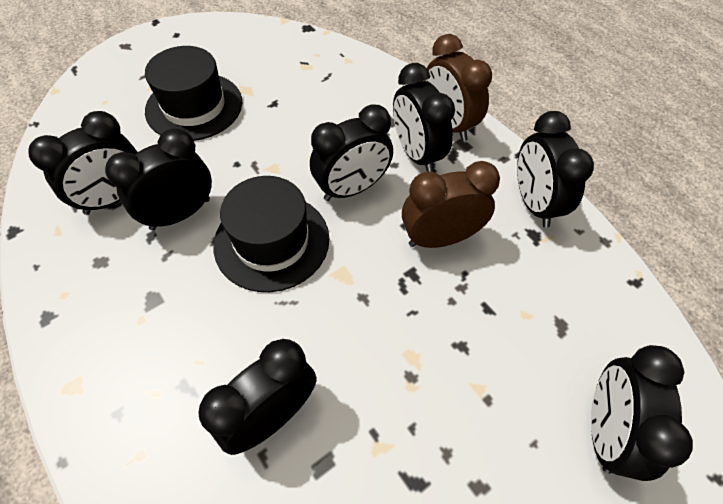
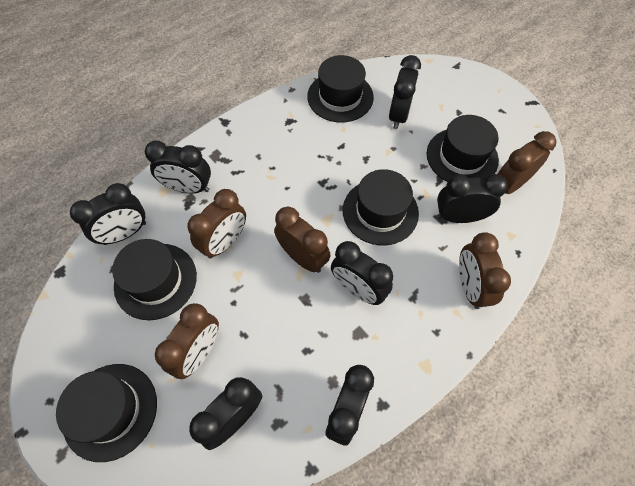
black hat: 2 -> 5
brown clock: 2 -> 5

